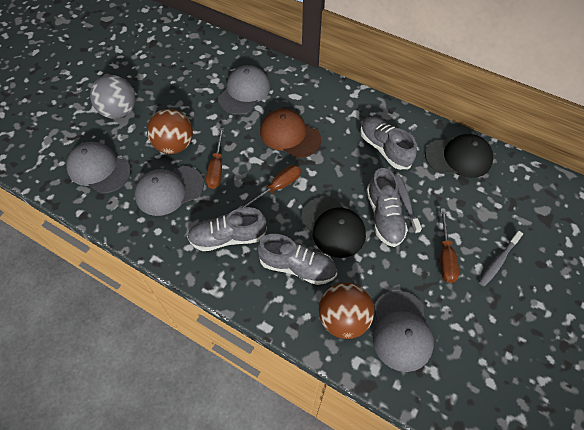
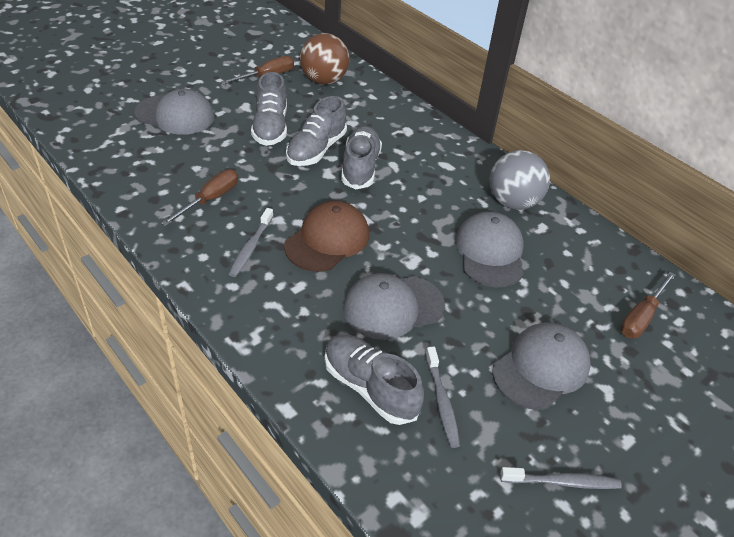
black cap: 2 -> 0
brown ball: 2 -> 1
grey toothbrush: 2 -> 3

